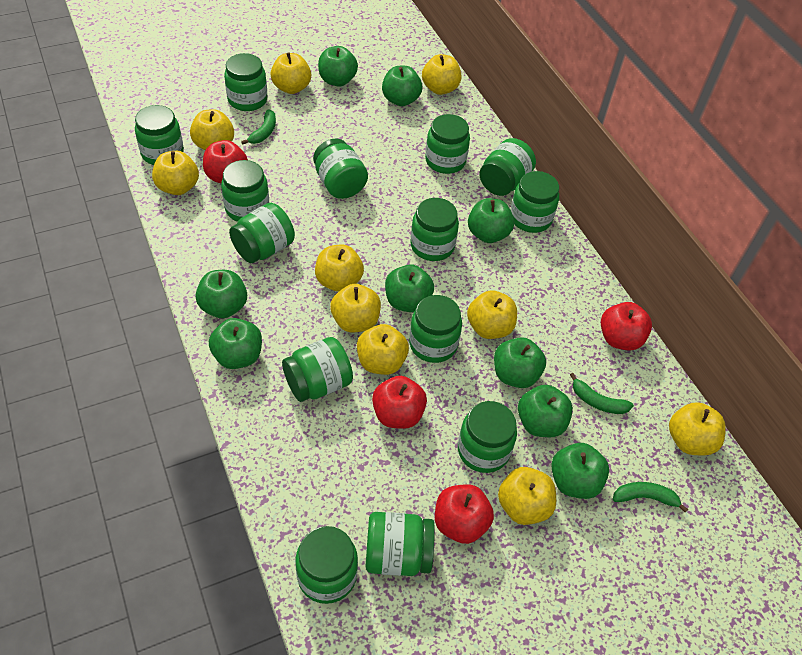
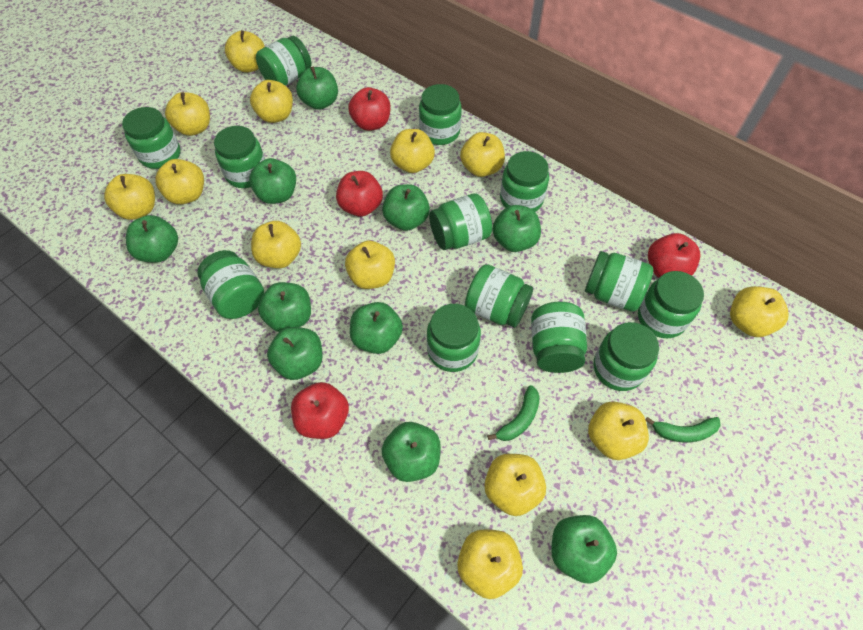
green apple: 9 -> 10
green banana: 3 -> 2
green jar: 14 -> 13
yellow apple: 10 -> 13

